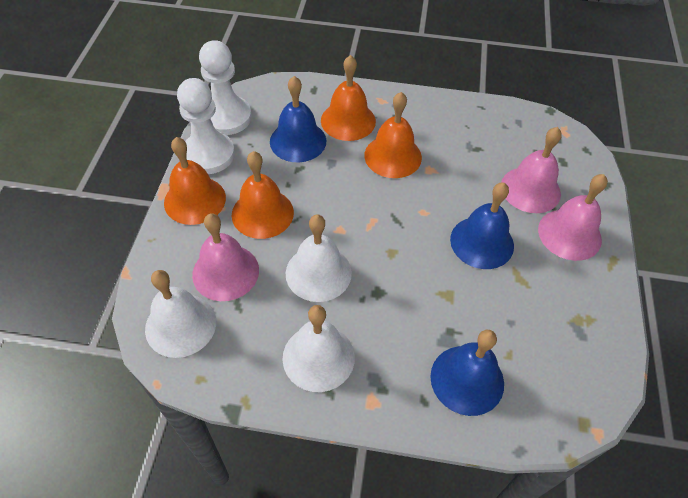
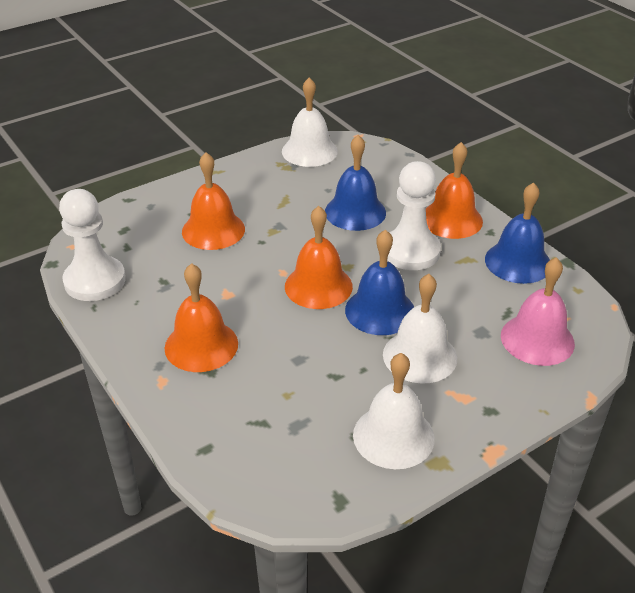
pink bell: 3 -> 1

